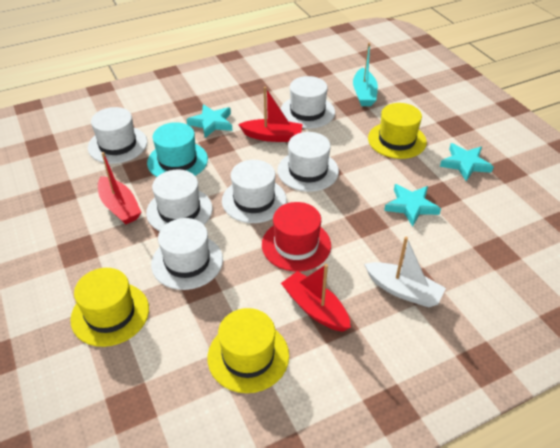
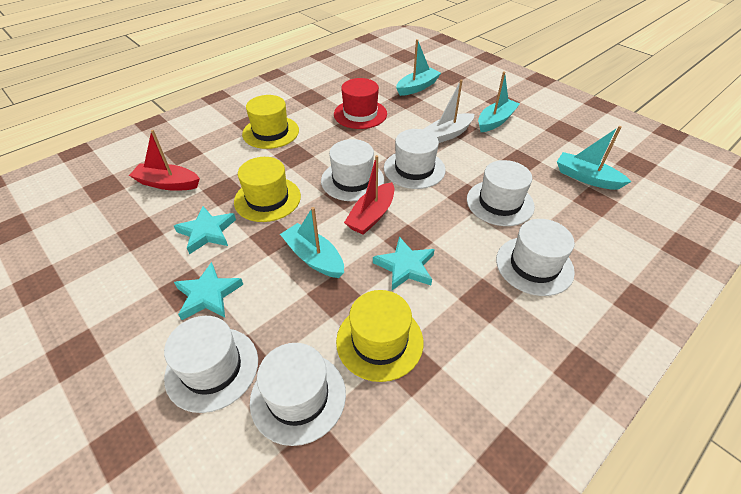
red boat: 3 -> 2
turquoise boat: 1 -> 4
turquoise hat: 1 -> 0

